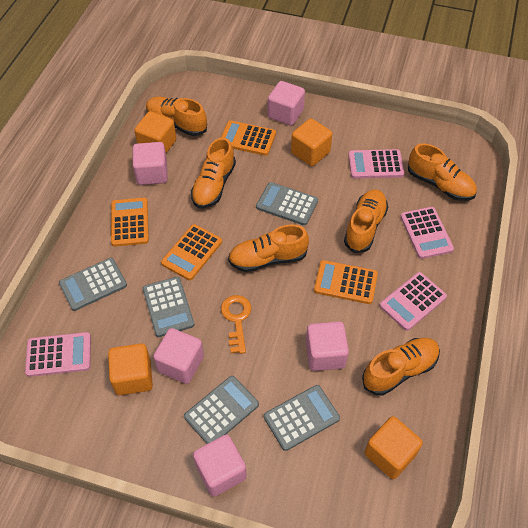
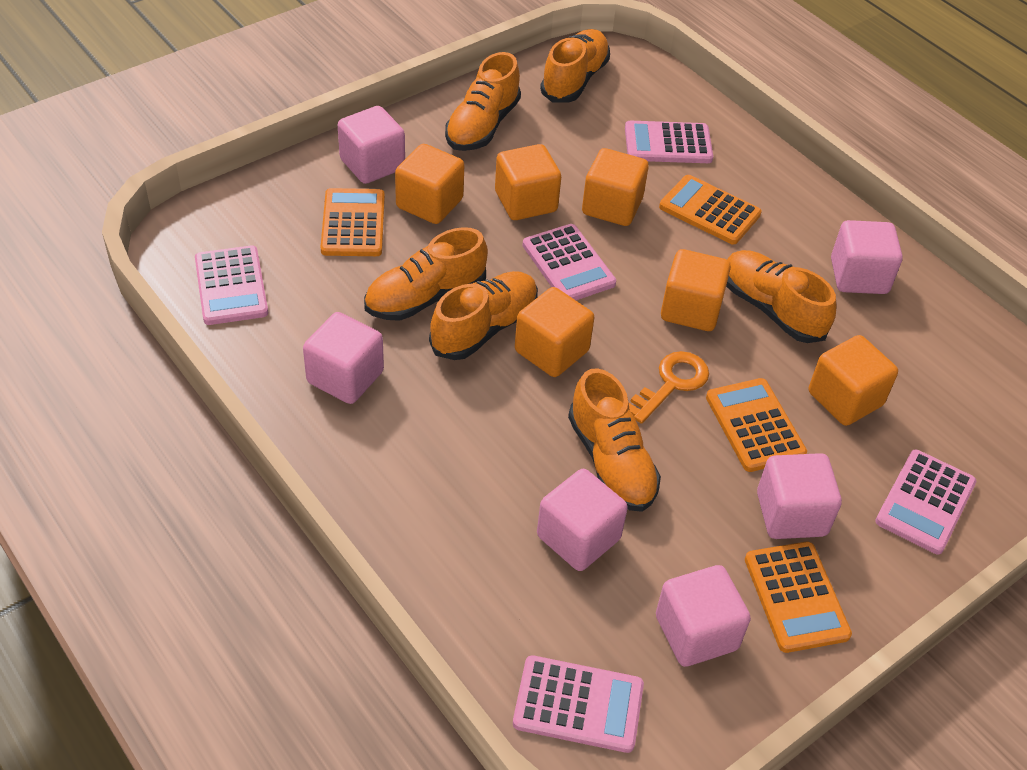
grey calculator: 5 -> 0
orange cube: 4 -> 6
pink calculator: 4 -> 5
pink cube: 5 -> 6

